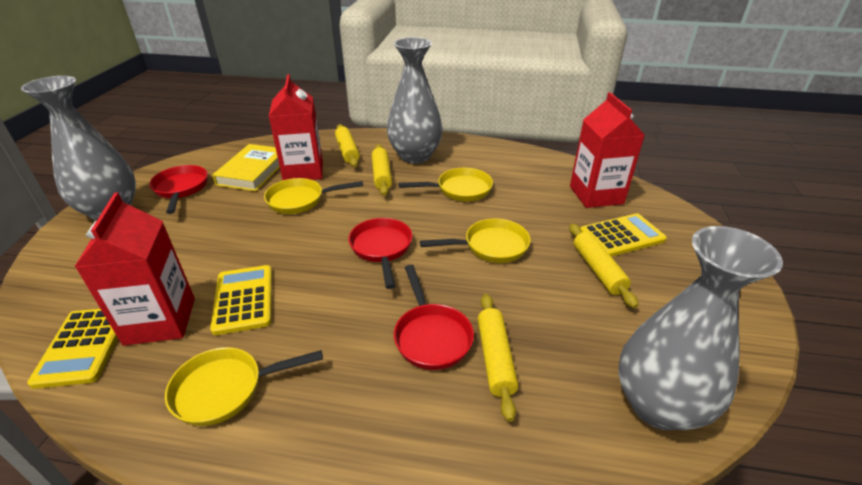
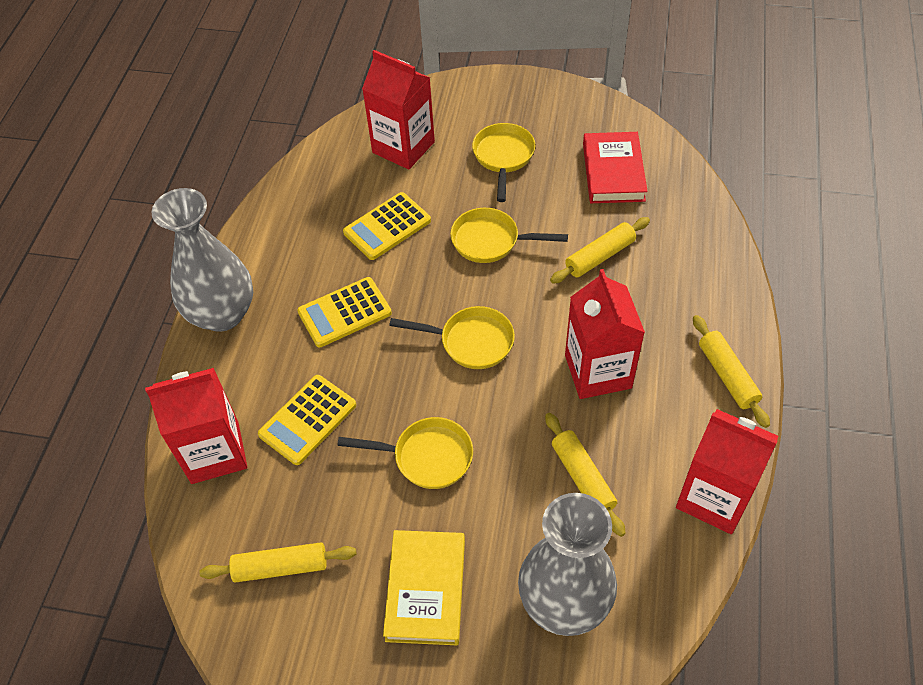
grey vase: 3 -> 2
red book: 0 -> 1
red carton: 3 -> 4
red pan: 3 -> 0

